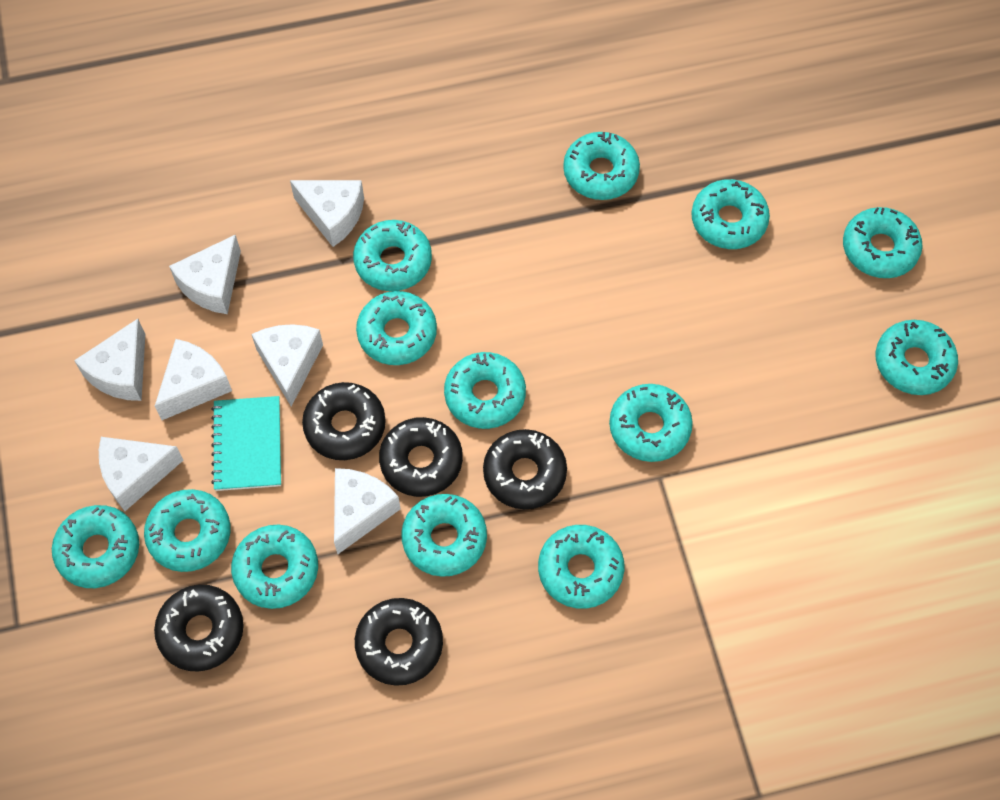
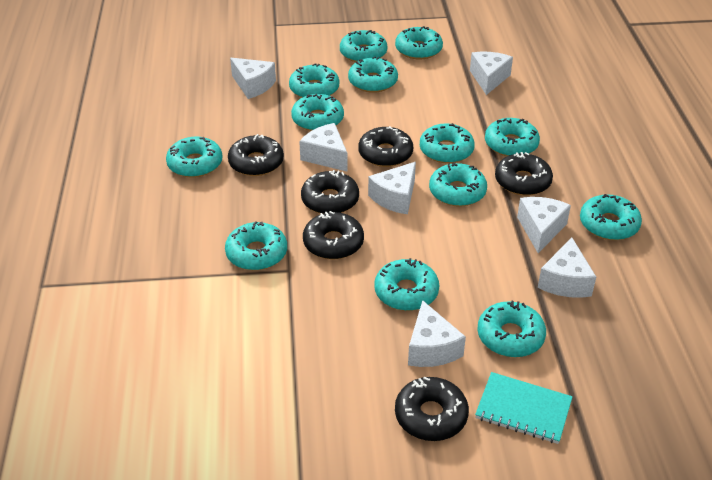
black donut: 5 -> 6

